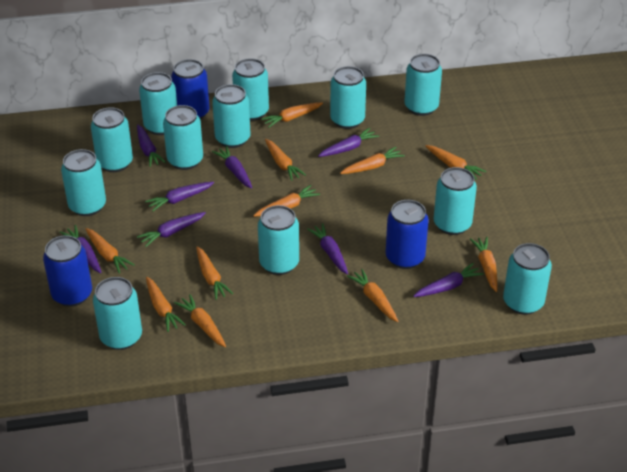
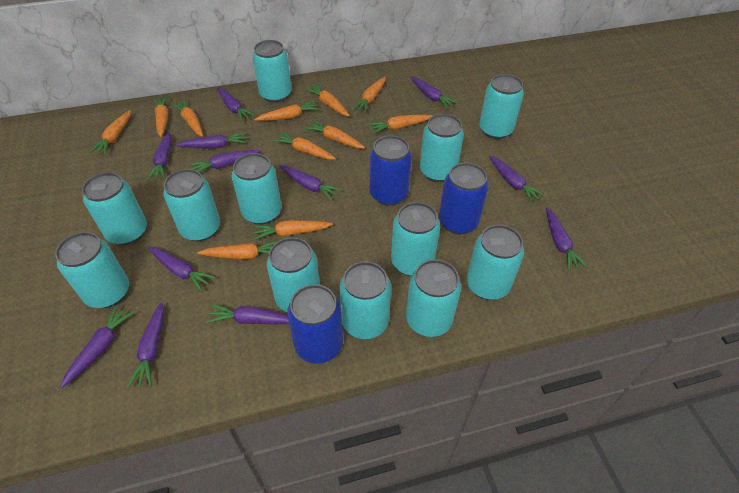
purple carrot: 8 -> 12

